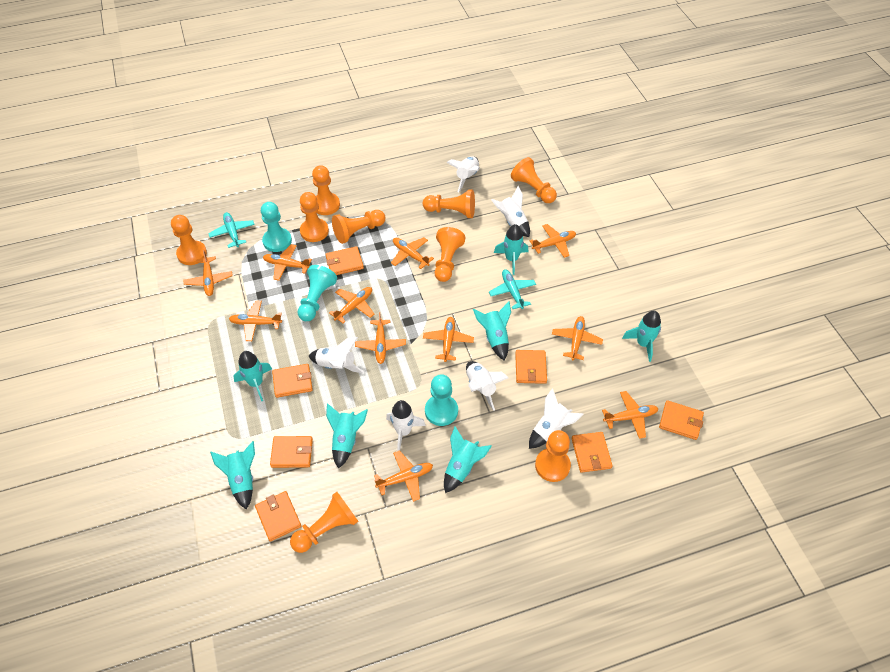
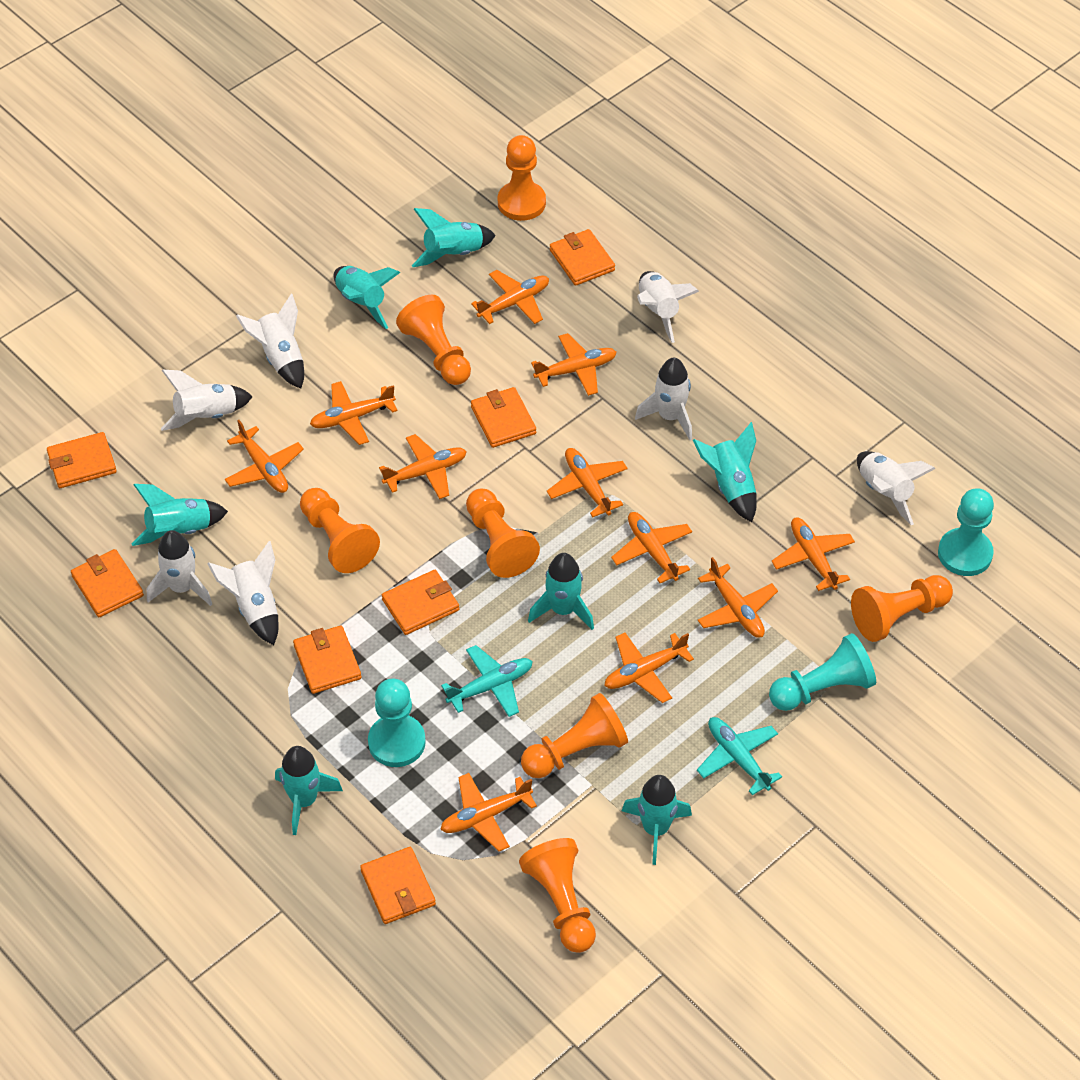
orange pawn: 9 -> 7
white rocket: 6 -> 7

